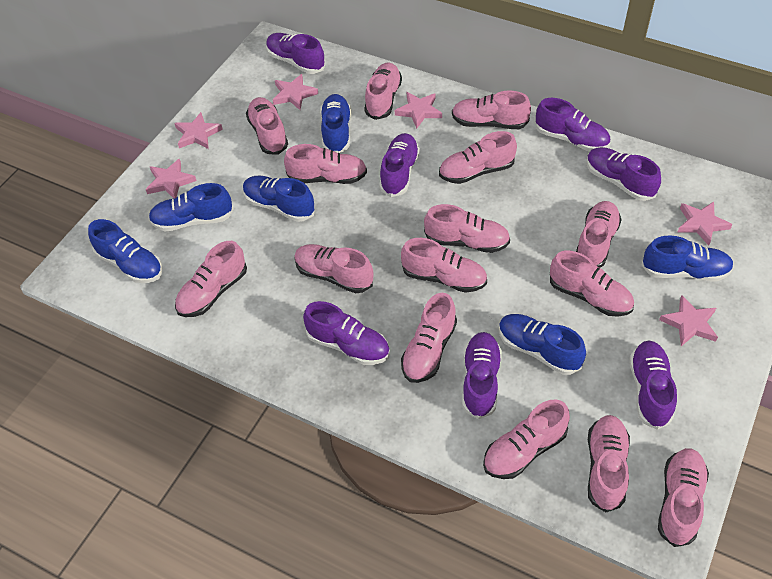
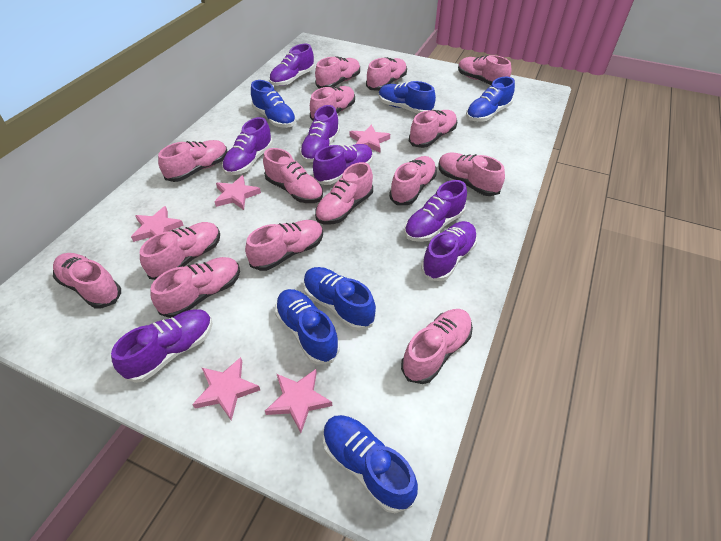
pink star: 6 -> 5

